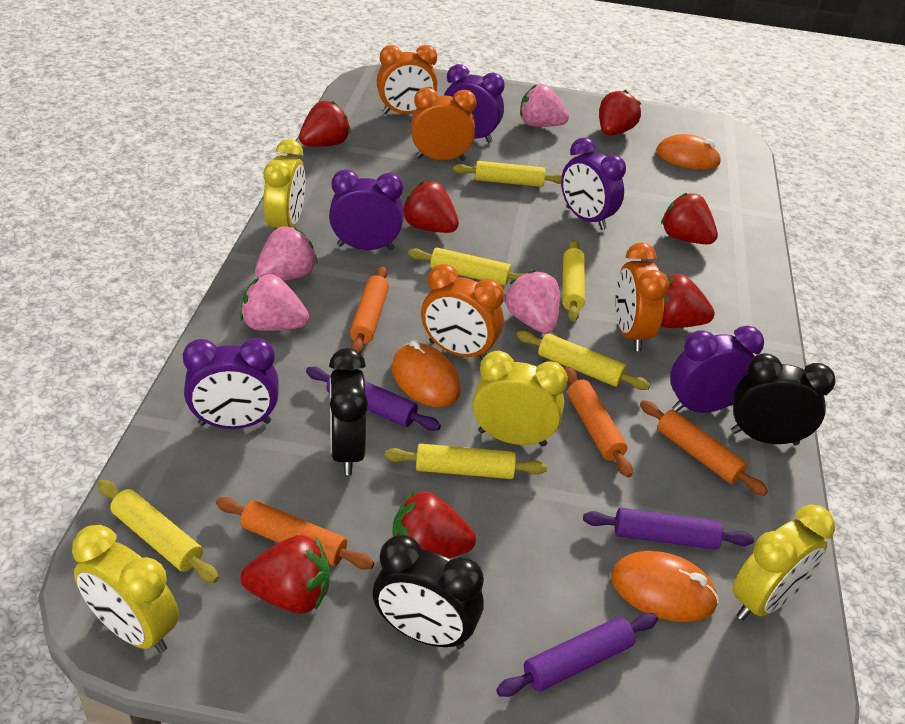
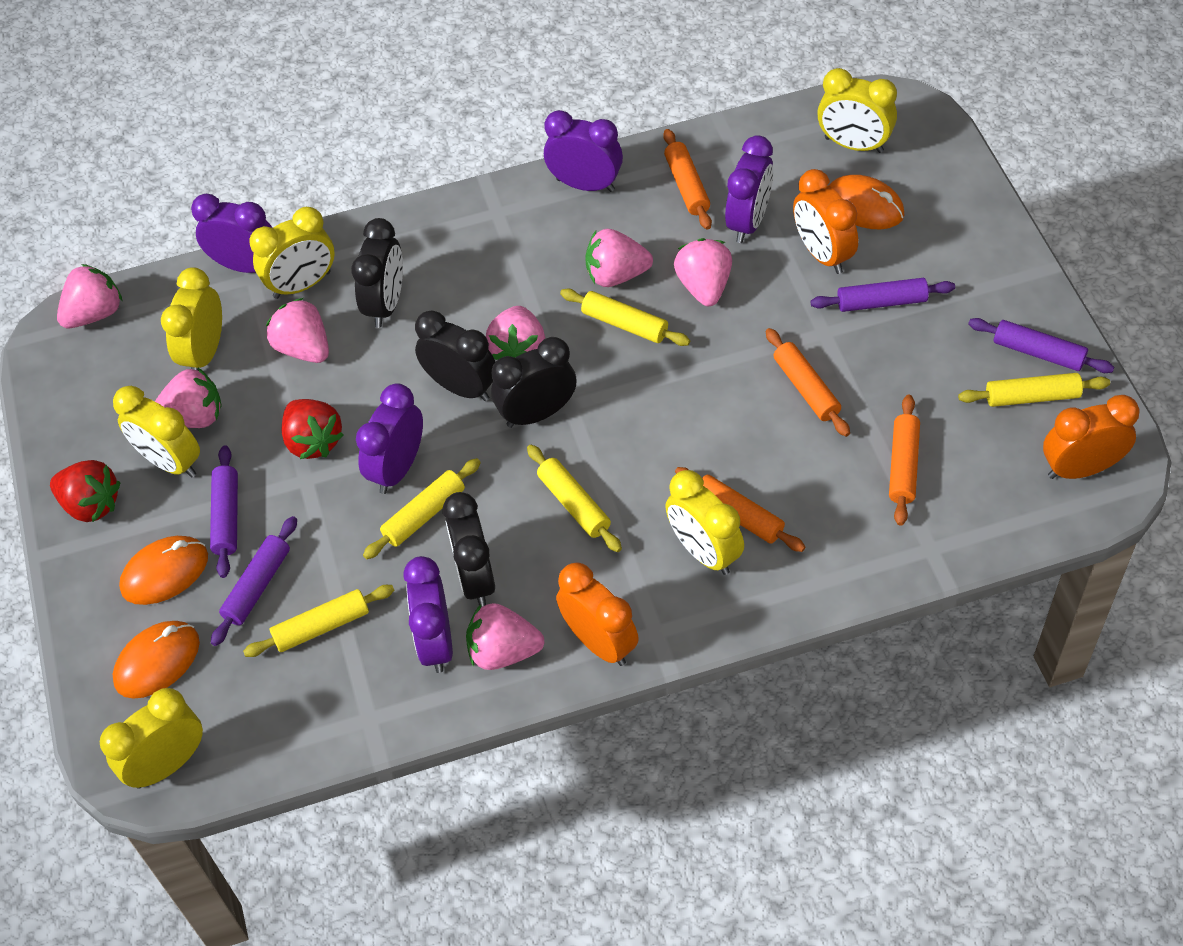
black clock: 3 -> 4
orange clock: 4 -> 3
pink strawberry: 4 -> 7
purple rolling pin: 3 -> 4
red strawberry: 7 -> 2
yellow clock: 4 -> 6
yellow rolling pin: 6 -> 5

